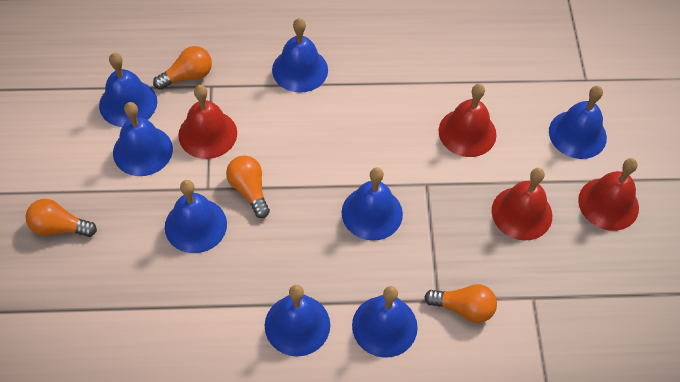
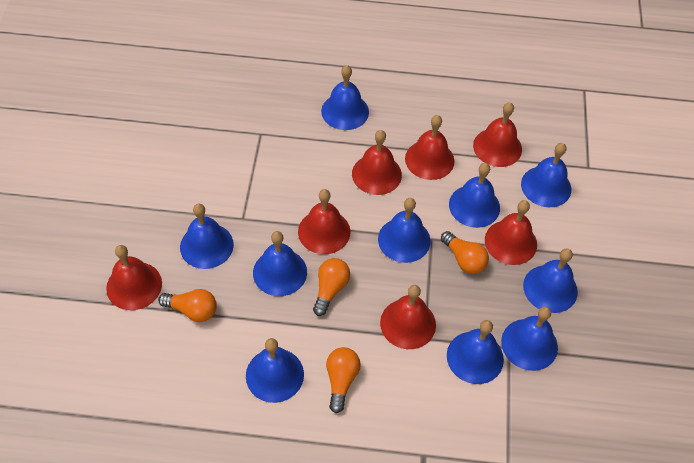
blue bell: 8 -> 10
red bell: 4 -> 7

